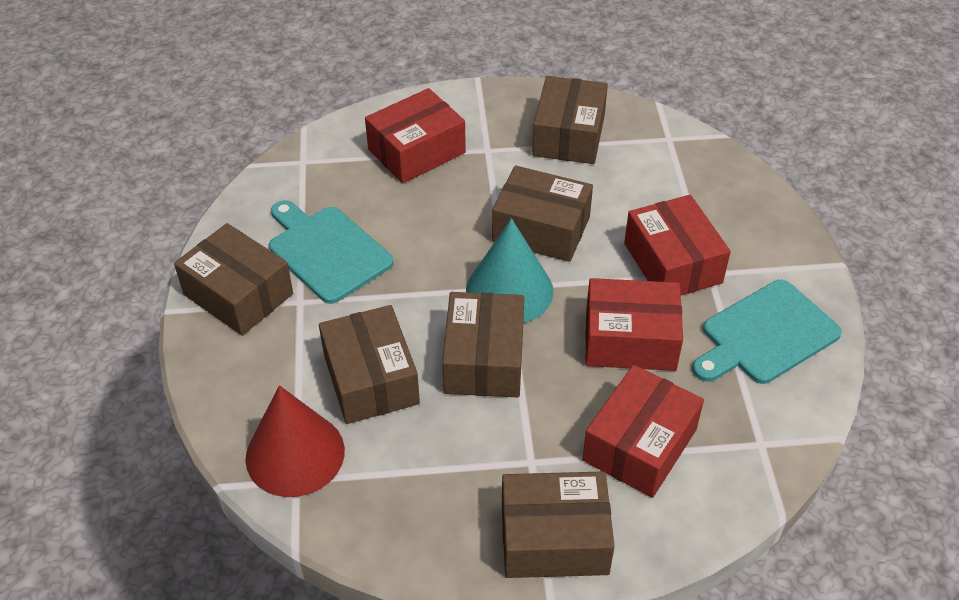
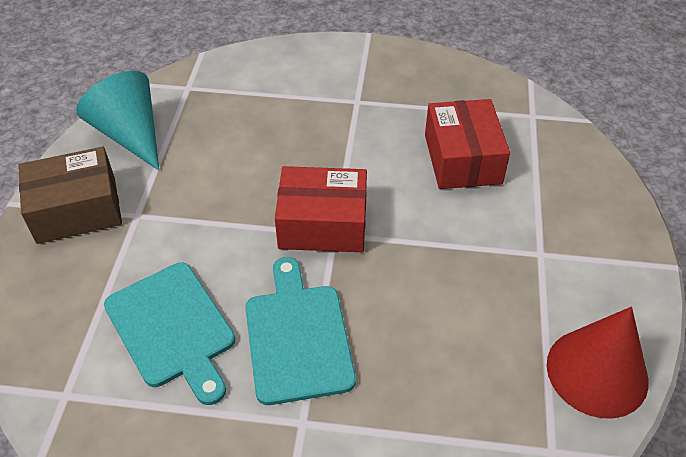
brown box: 6 -> 1
red box: 4 -> 2

